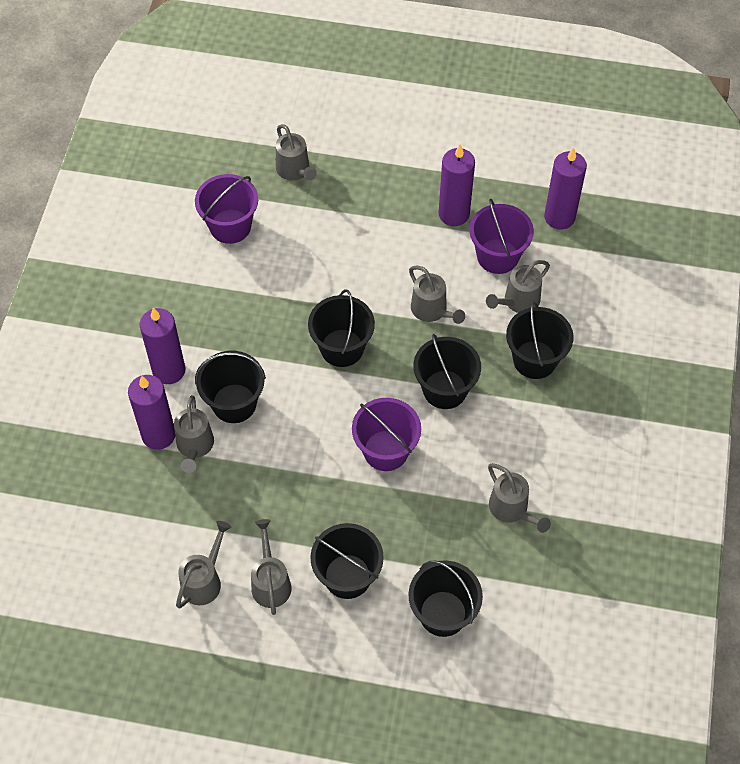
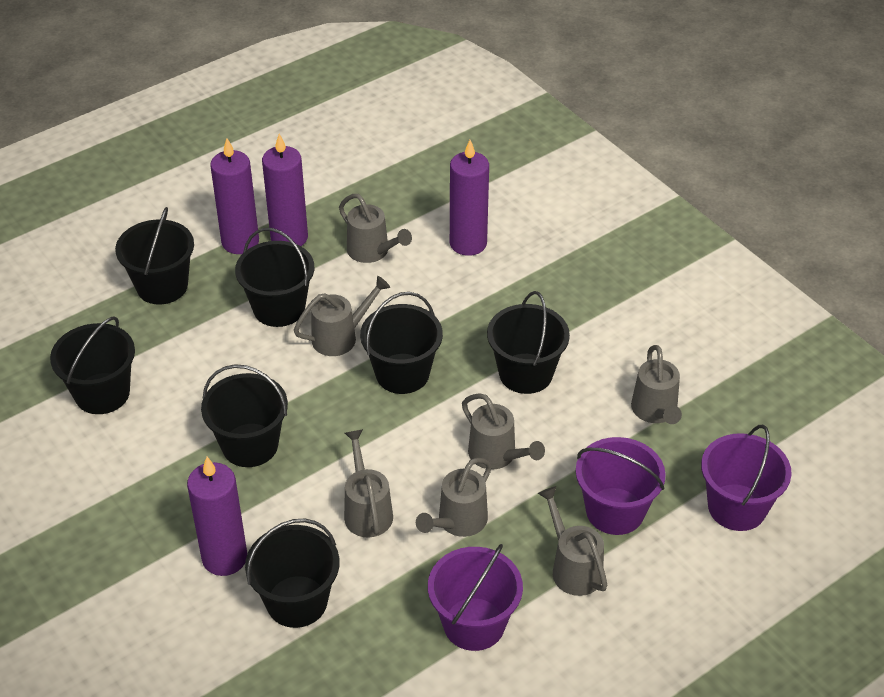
black bucket: 6 -> 7

